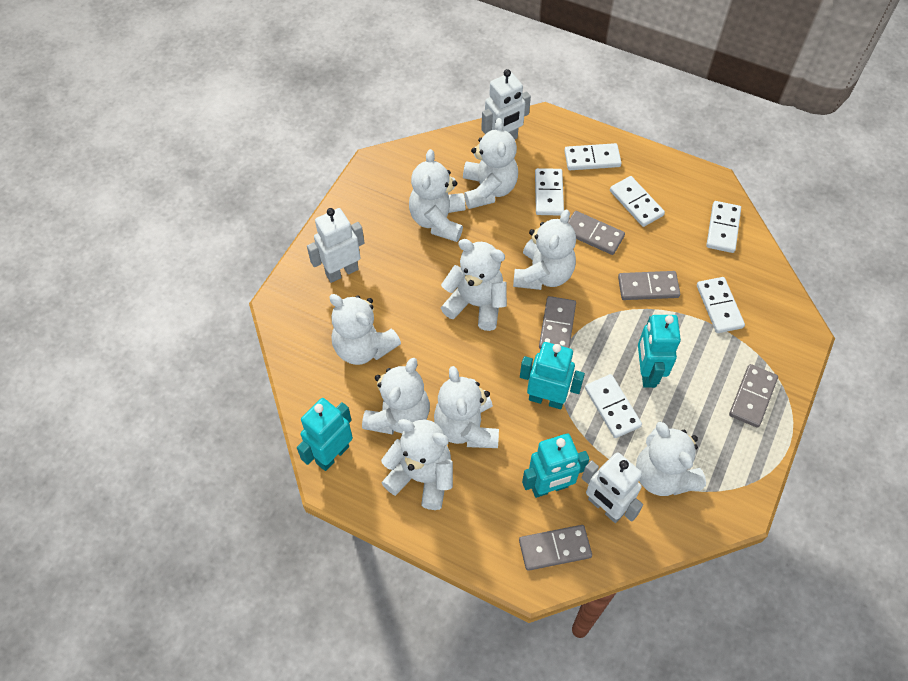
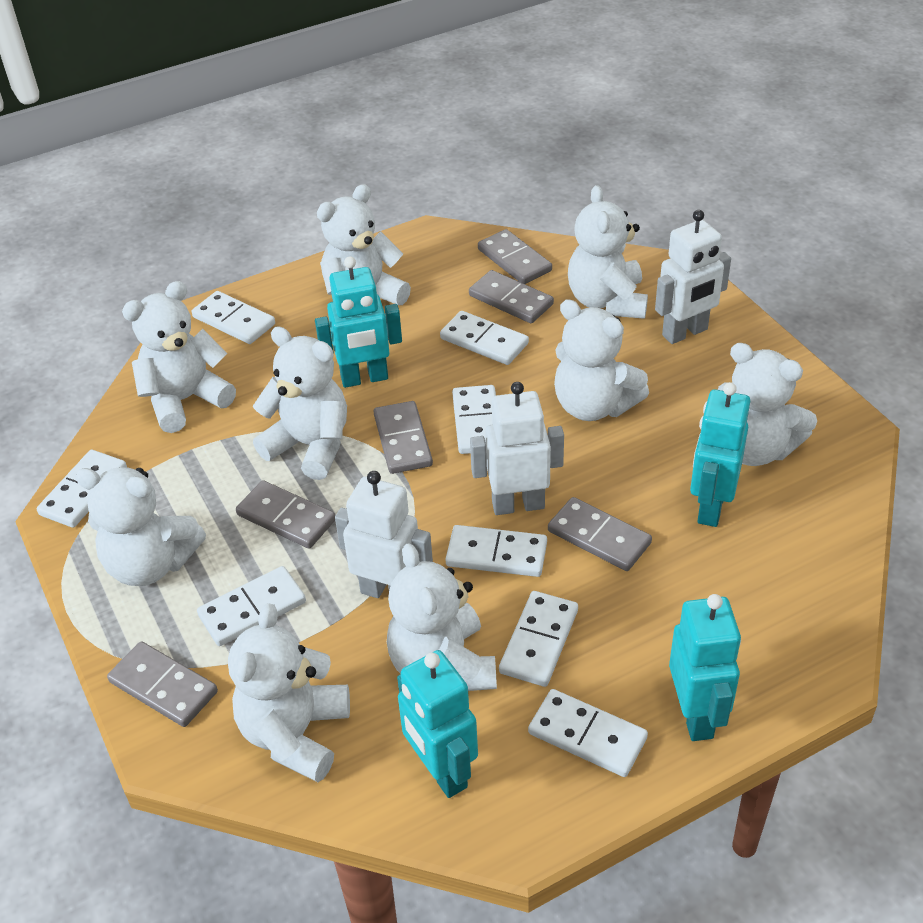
grey domino: 5 -> 6
white domino: 6 -> 8

